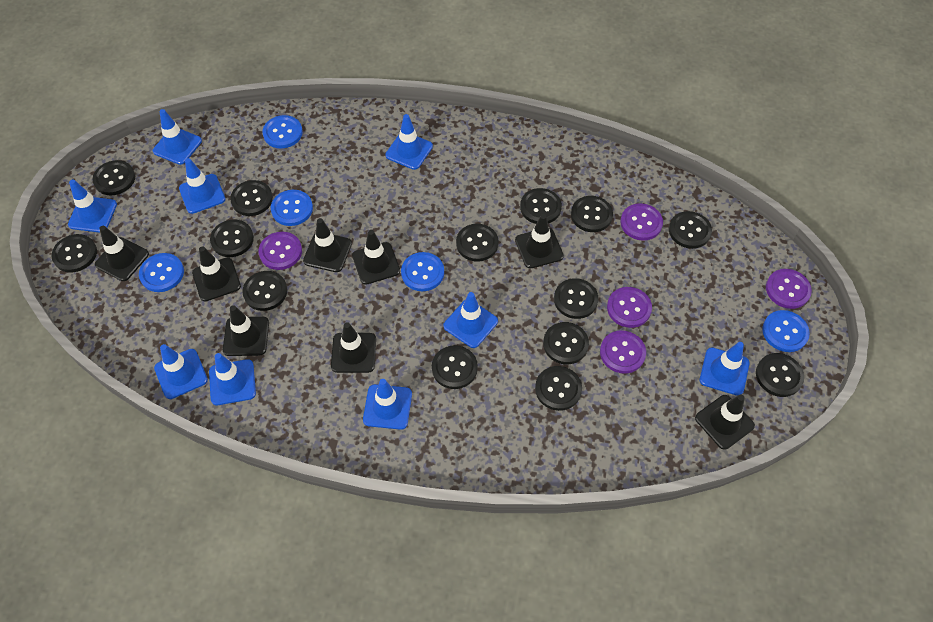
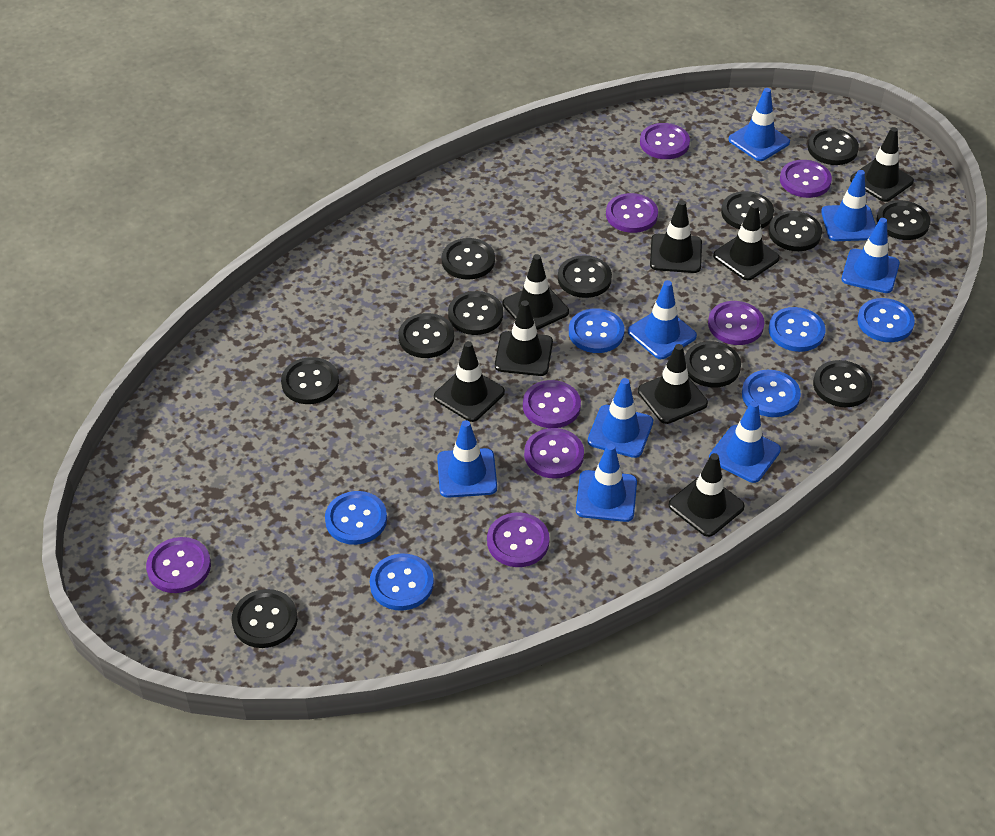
black button: 14 -> 12
blue button: 5 -> 6
blue traffic cone: 9 -> 8
purple button: 5 -> 8

